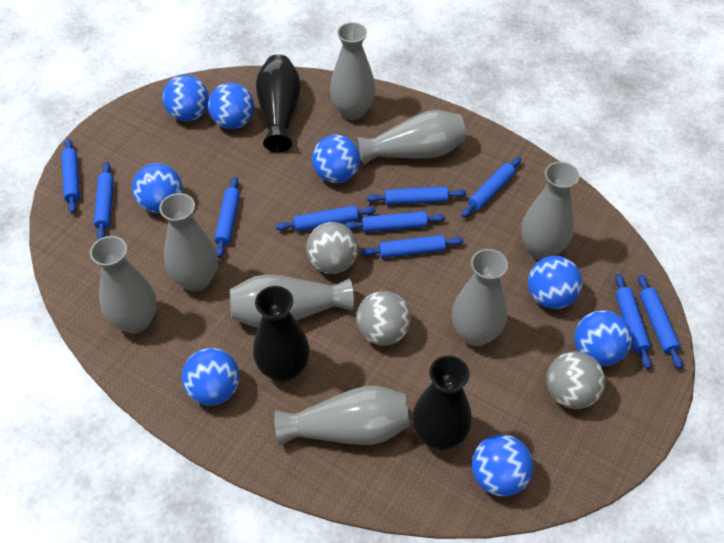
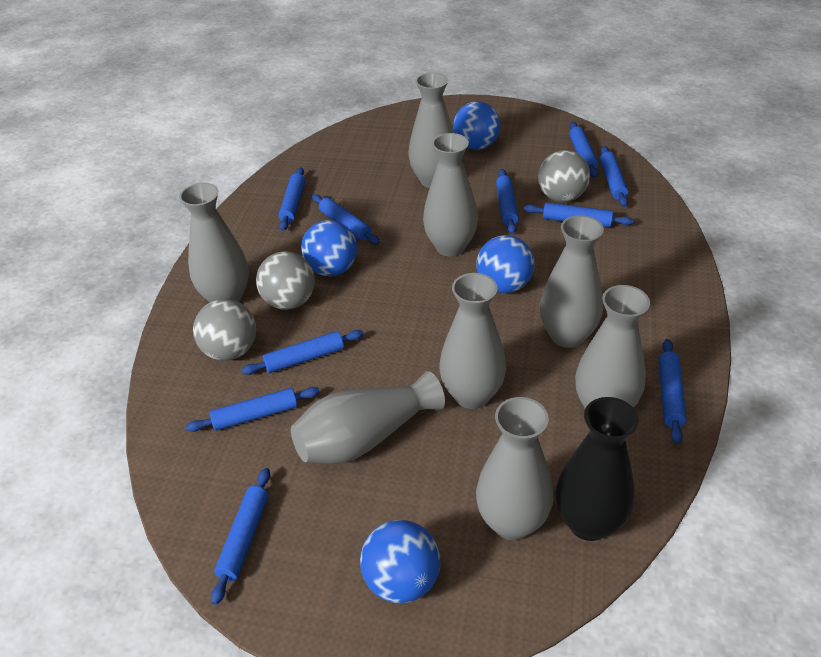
black vase: 3 -> 1
blue ball: 8 -> 4

